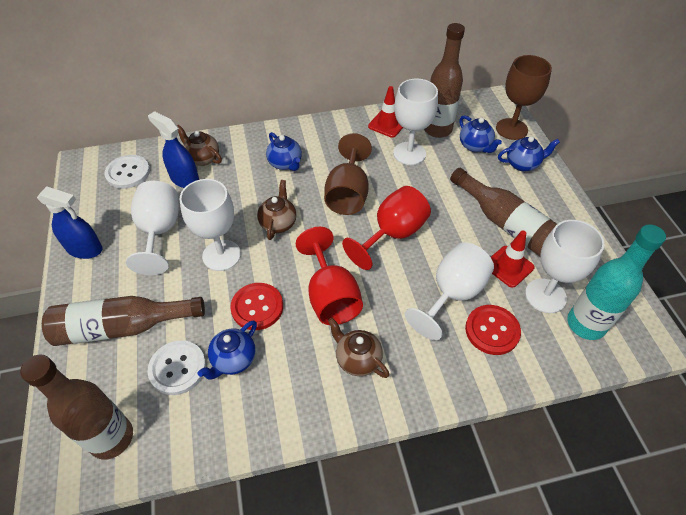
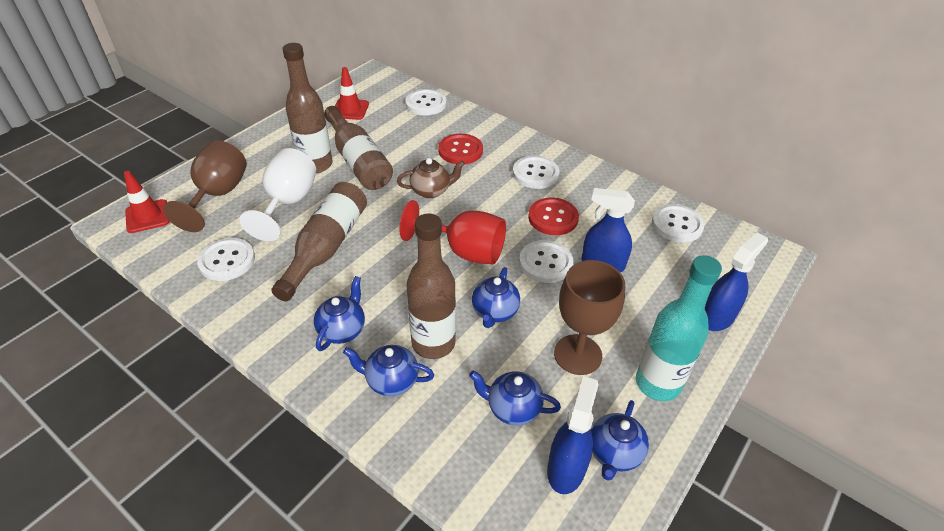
blue spray bottle: 2 -> 3
blue teapot: 4 -> 5
brown teapot: 3 -> 1
red goblet: 2 -> 1
white button: 2 -> 5
white goblet: 5 -> 1

